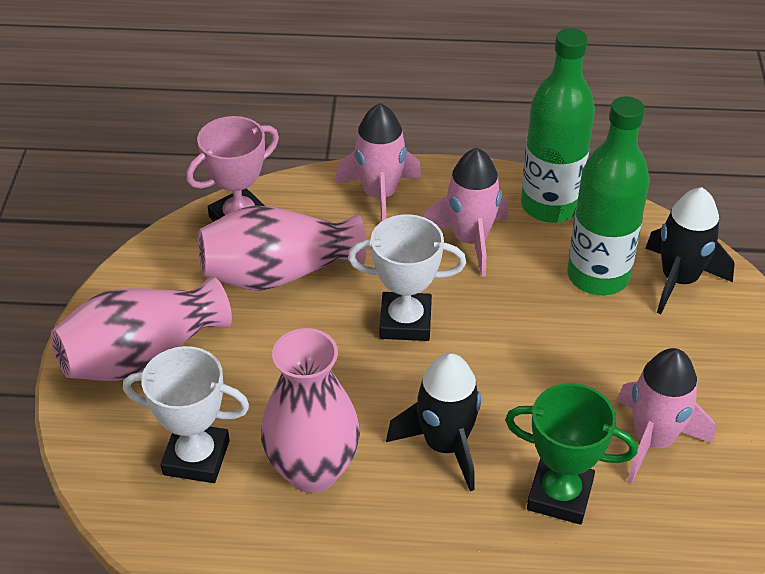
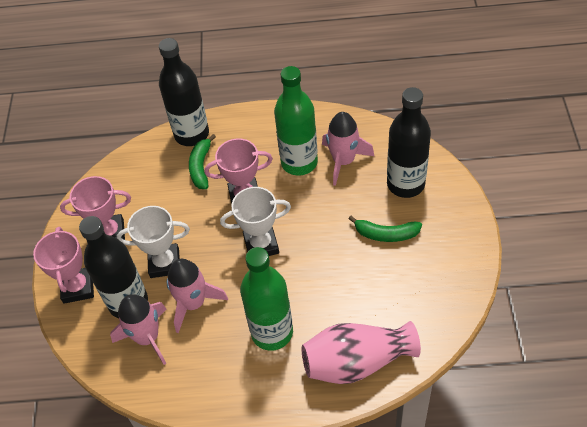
black bottle: 0 -> 3
black rocket: 2 -> 0
green banana: 0 -> 2
green trophy: 1 -> 0
pink trophy: 1 -> 3
pink vase: 3 -> 1

